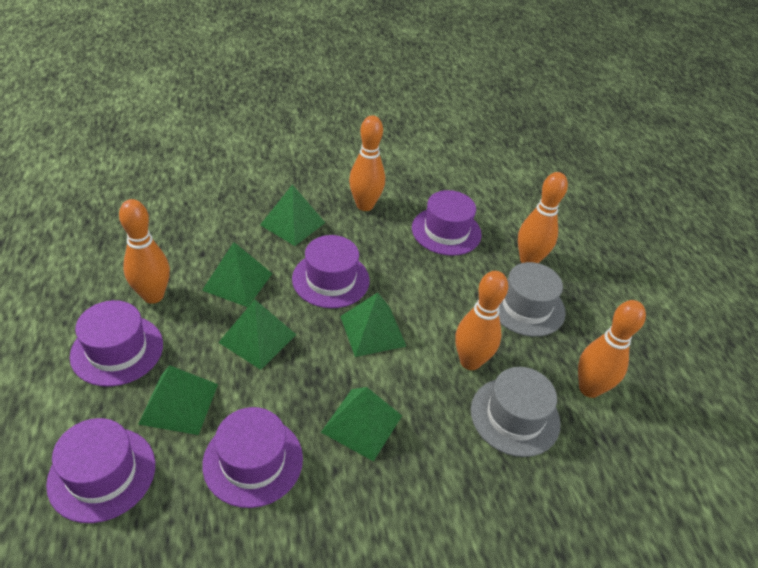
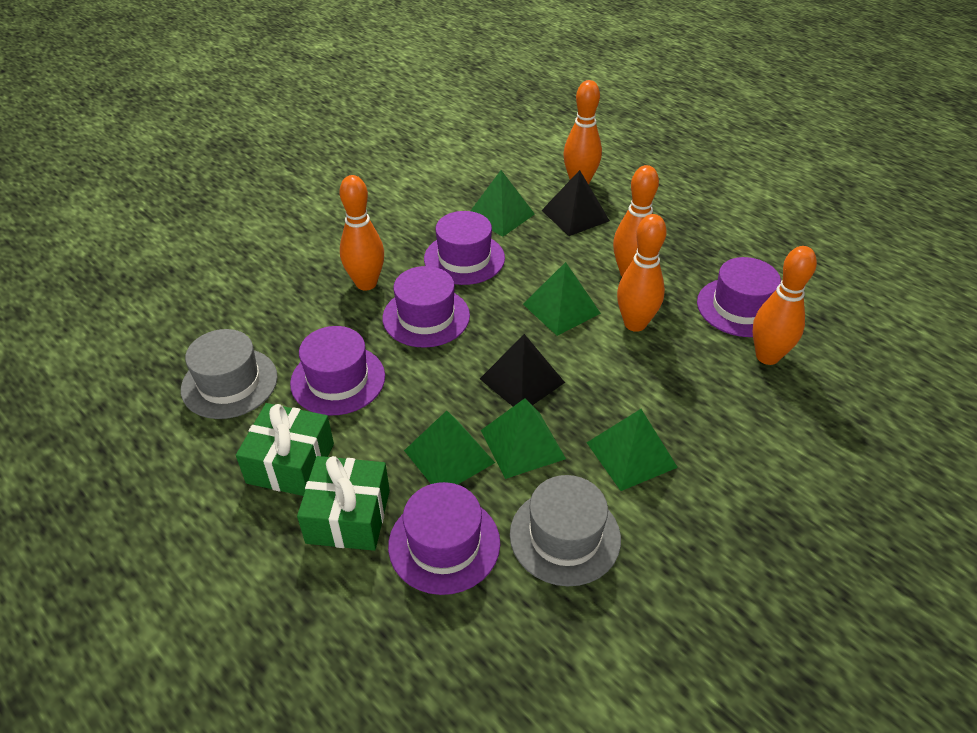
black pyramid: 0 -> 2
green gift: 0 -> 2
green pyramid: 6 -> 5

